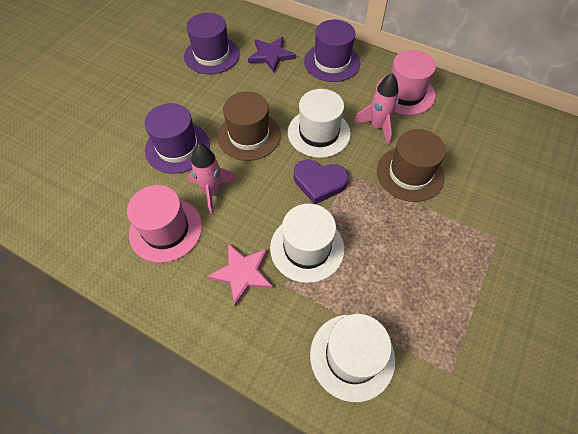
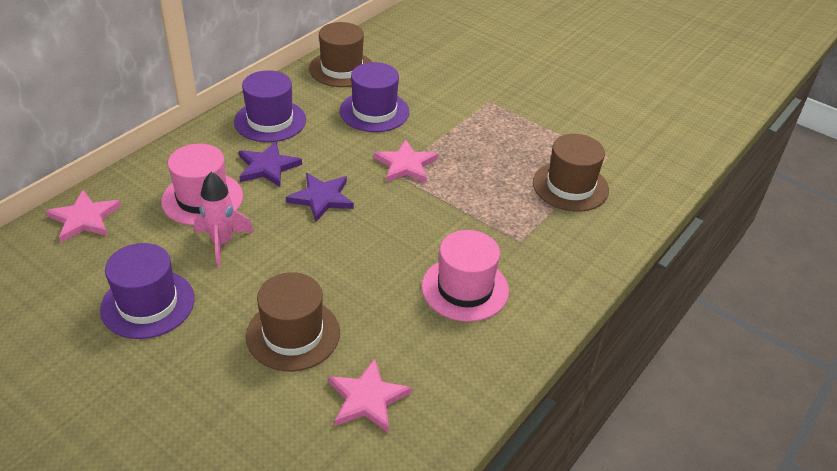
brown hat: 2 -> 3
pink rocket: 2 -> 1
pink star: 1 -> 3
purple heart: 1 -> 0
purple star: 1 -> 2
white hat: 3 -> 0

